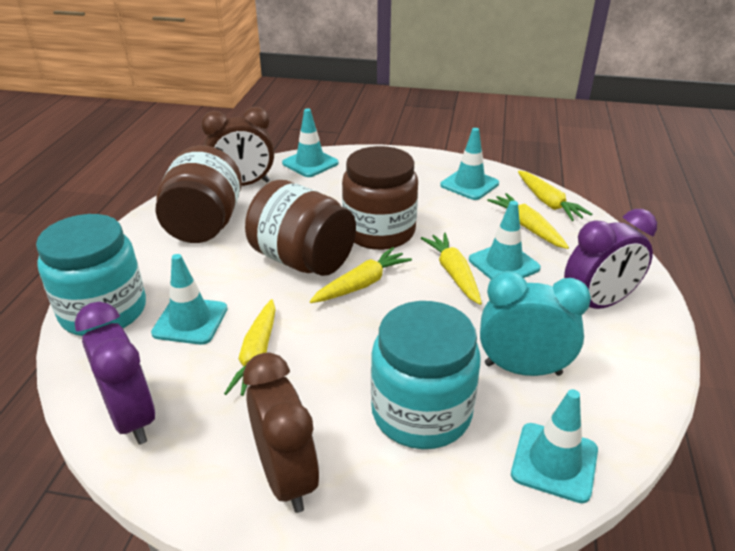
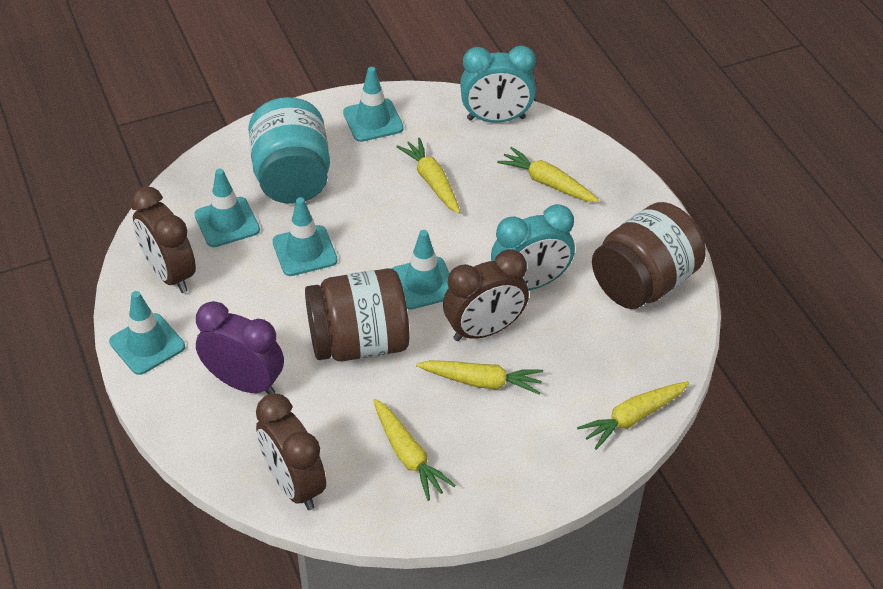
brown clock: 2 -> 3
brown jar: 3 -> 2
purple clock: 2 -> 1
turquoise clock: 1 -> 2
turquoise jar: 2 -> 1

